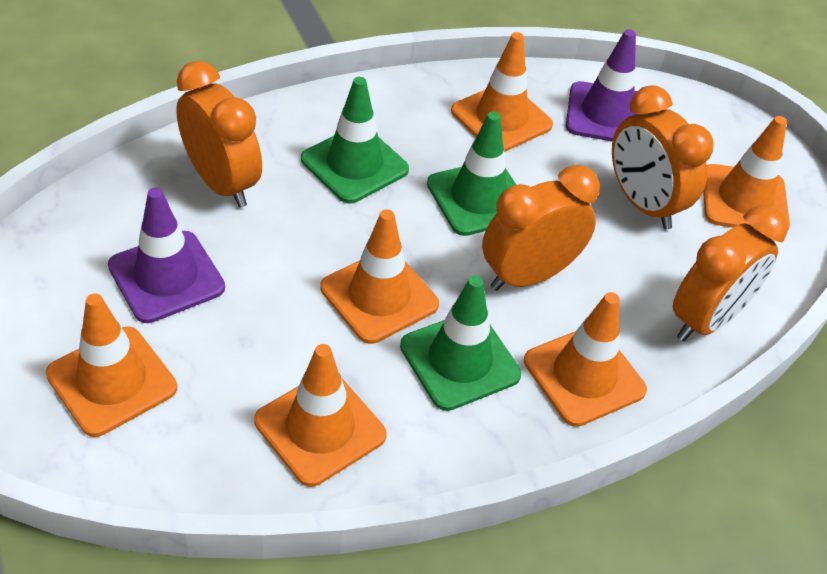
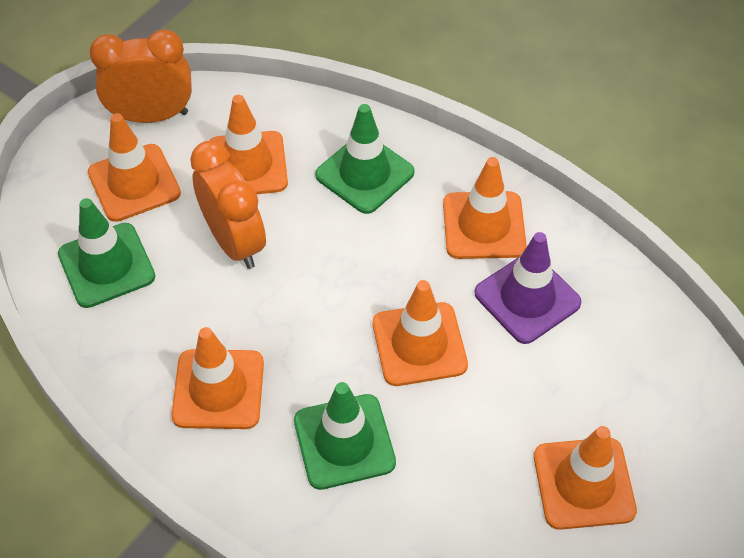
orange clock: 4 -> 2
purple traffic cone: 2 -> 1

